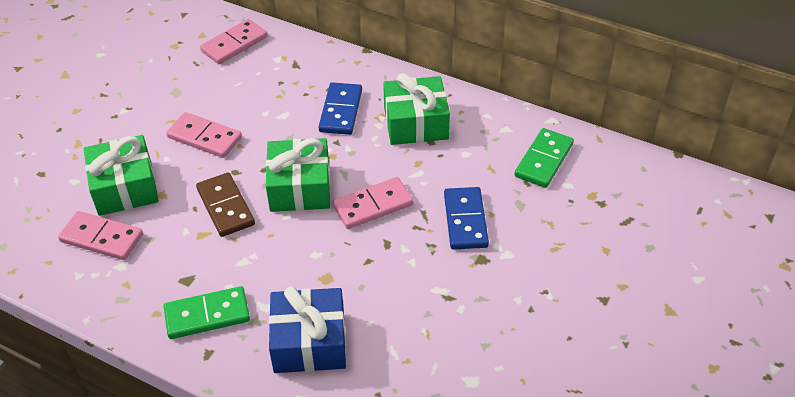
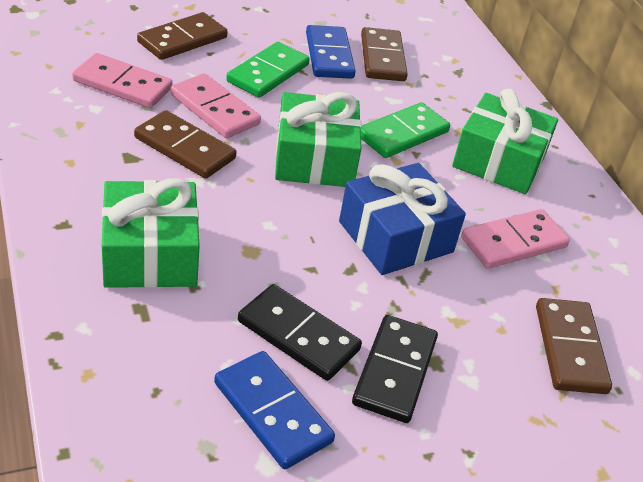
black domino: 0 -> 2
brown domino: 1 -> 4
pink domino: 4 -> 3

